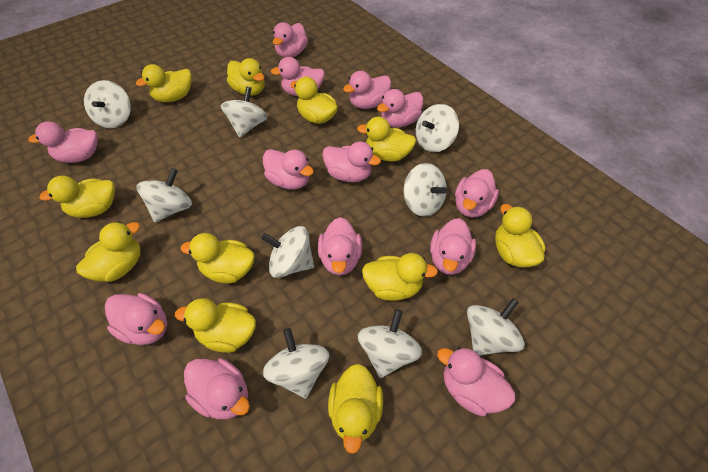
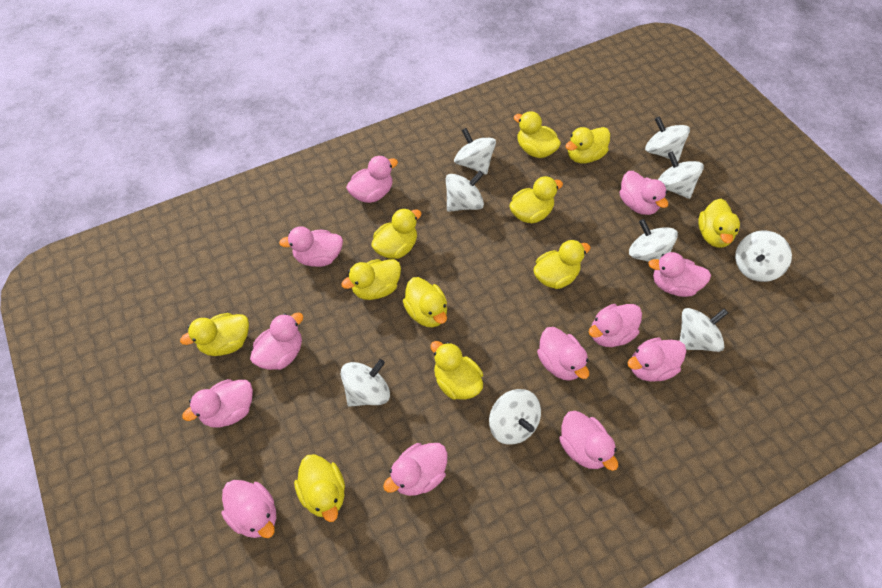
pink duck: 13 -> 12

